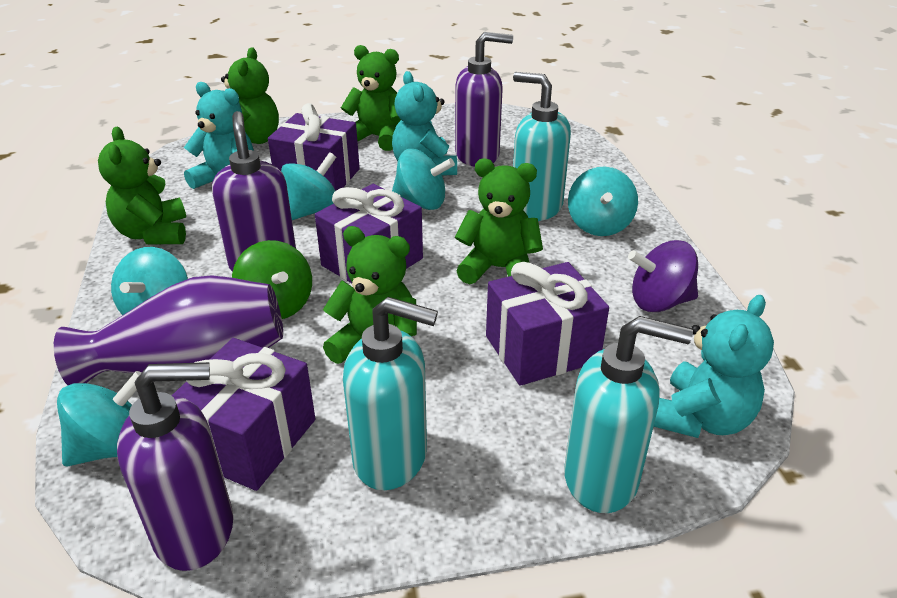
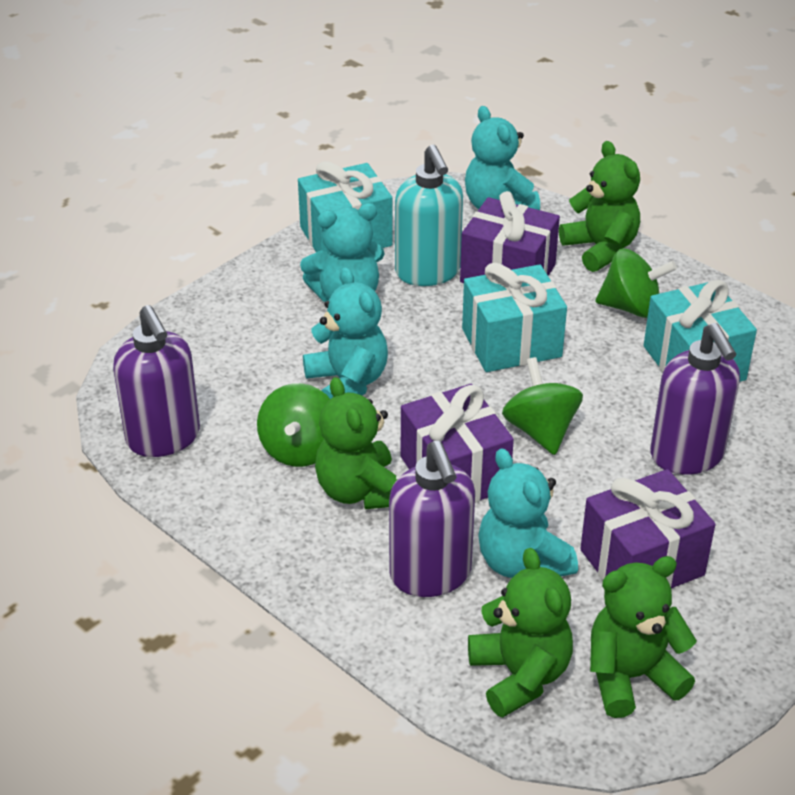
green spinning top: 1 -> 3
green teddy bear: 5 -> 4
purple gift: 4 -> 3
purple spinning top: 1 -> 0
purple vase: 1 -> 0
turquoise gift: 0 -> 3
turquoise soap dispenser: 3 -> 1
turquoise spinning top: 5 -> 0
turquoise teddy bear: 3 -> 4

